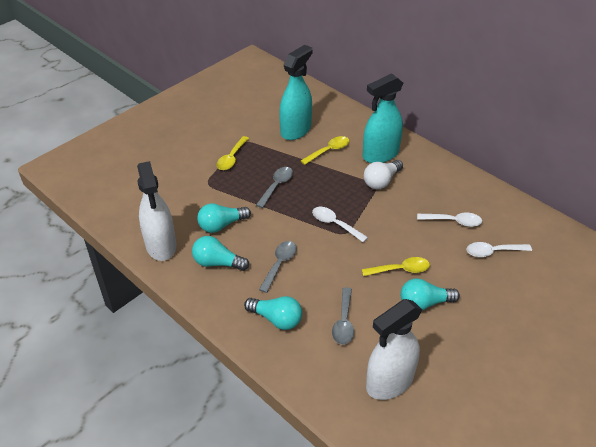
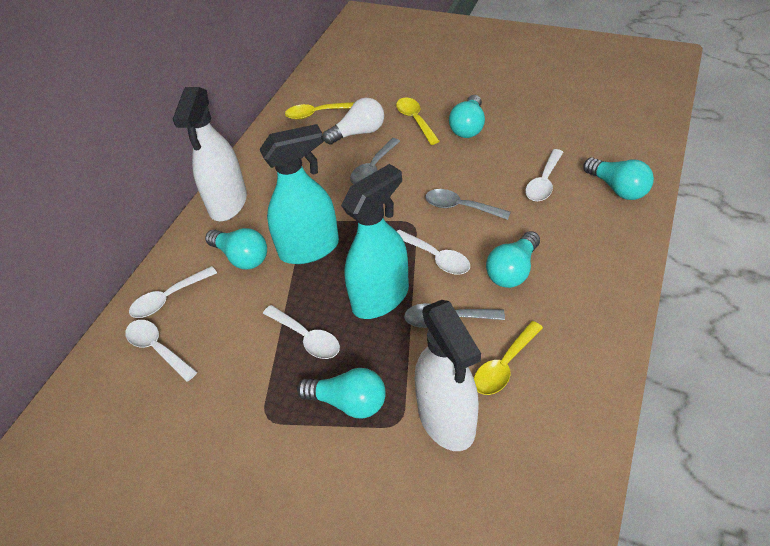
turquoise light bulb: 4 -> 5
white spoon: 3 -> 5

